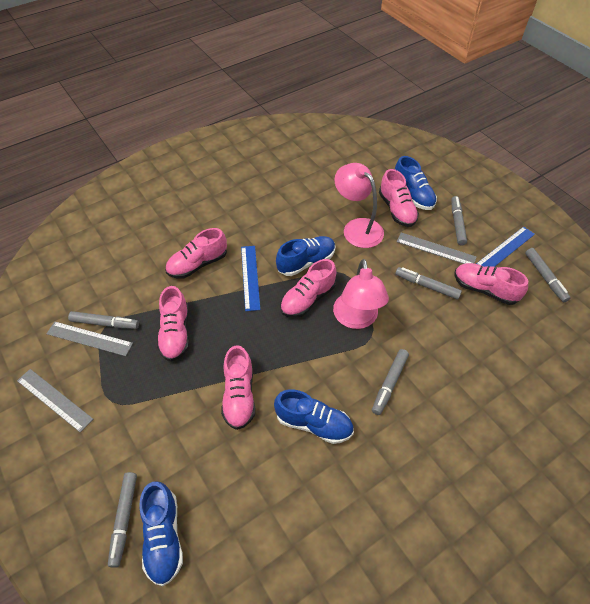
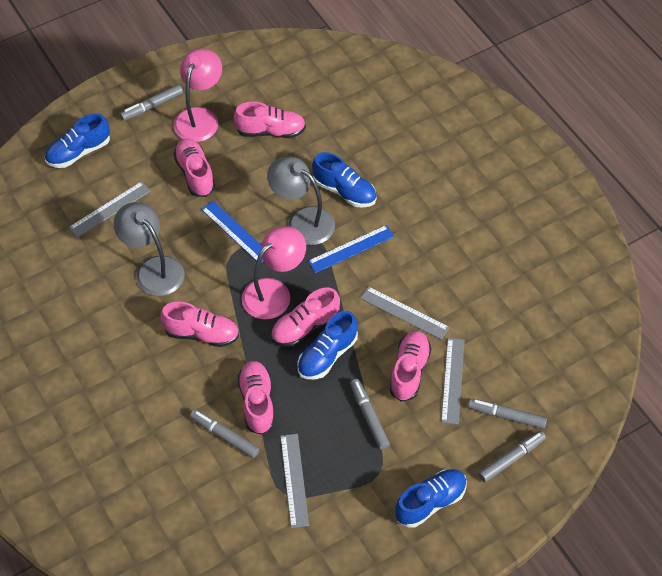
grey lamp: 0 -> 2
grey marker: 6 -> 5
grey ruler: 3 -> 4

